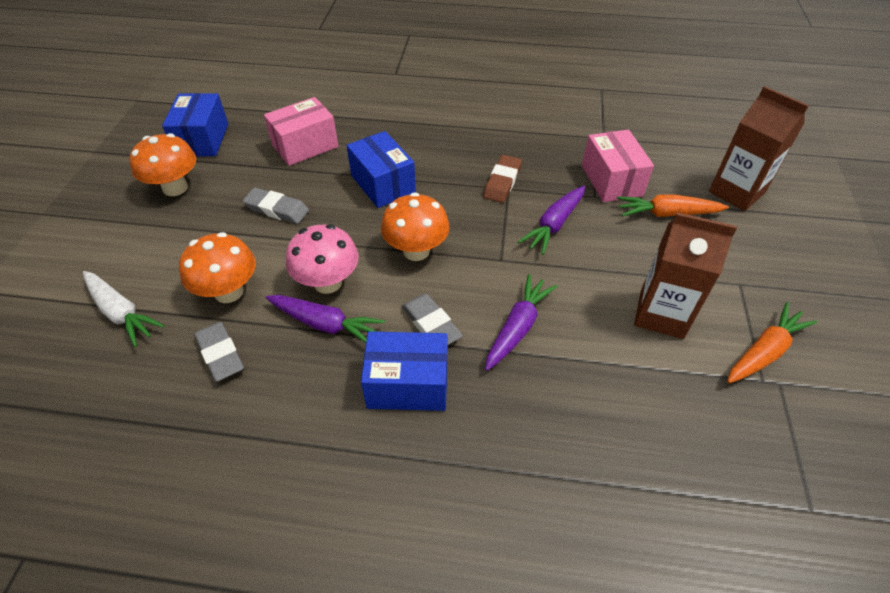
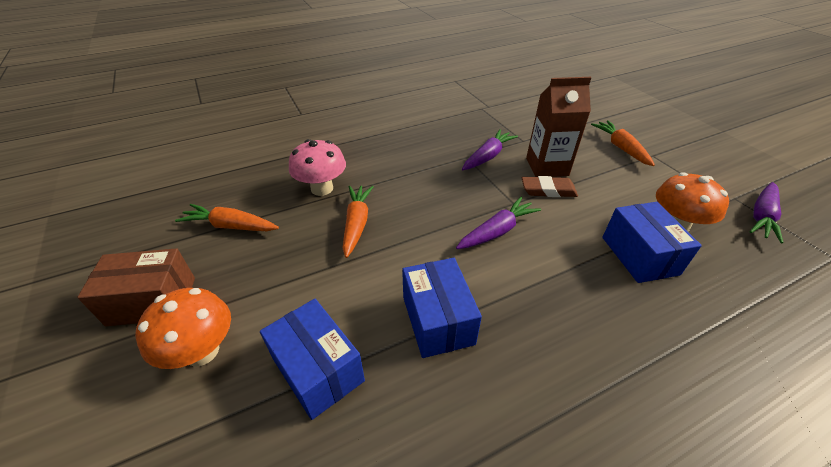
brown box: 0 -> 1
brown carton: 2 -> 1
grey eraser: 3 -> 0
orange carrot: 2 -> 3
orange mushroom: 3 -> 2
pink box: 2 -> 0
white carrot: 1 -> 0

